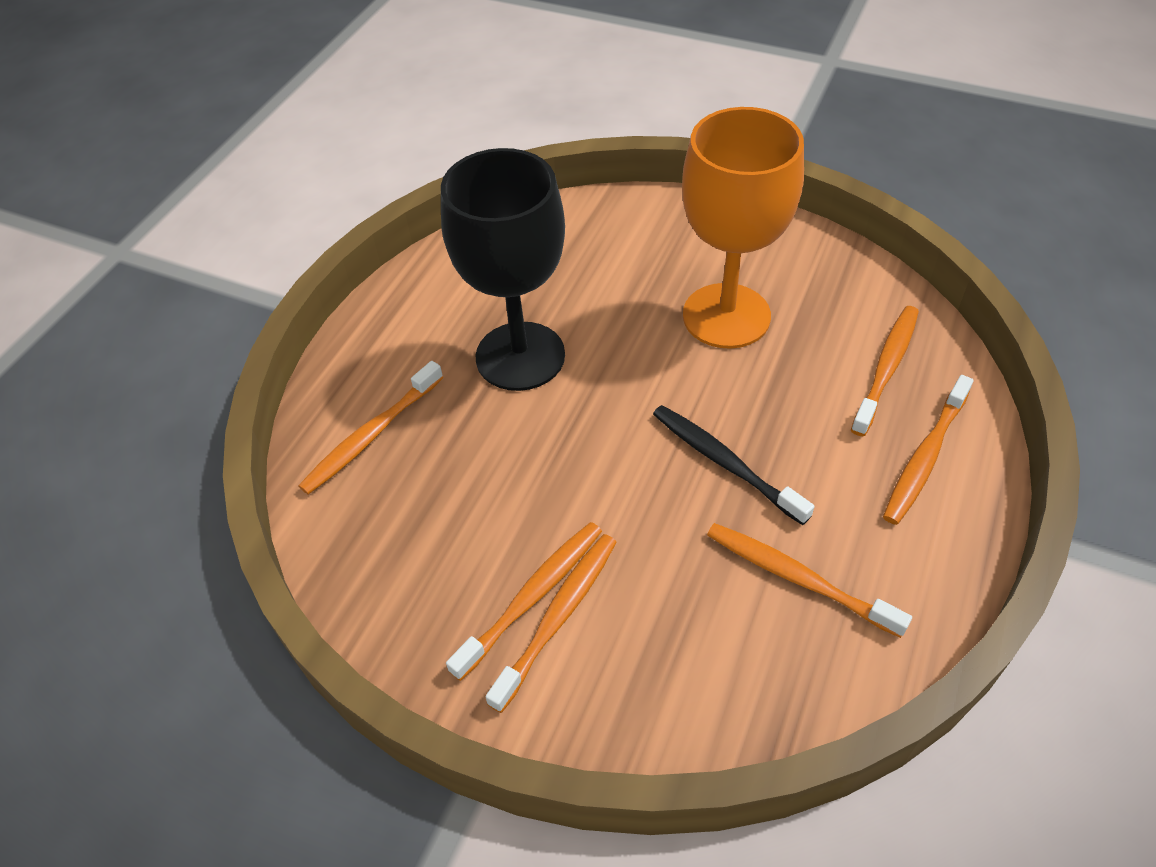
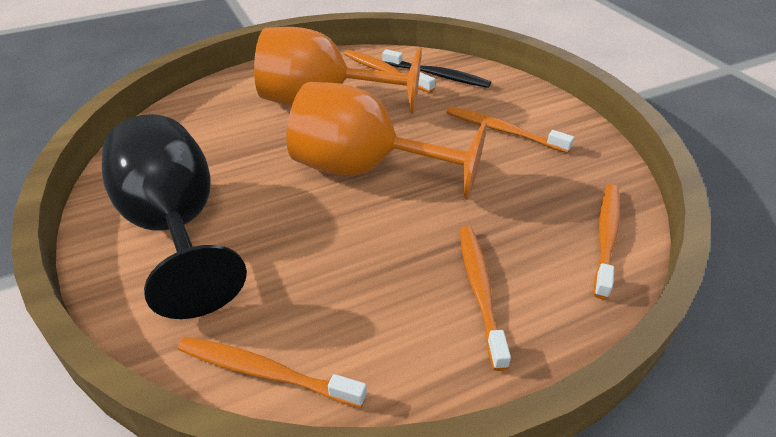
orange goblet: 1 -> 2
orange toothbrush: 6 -> 5

